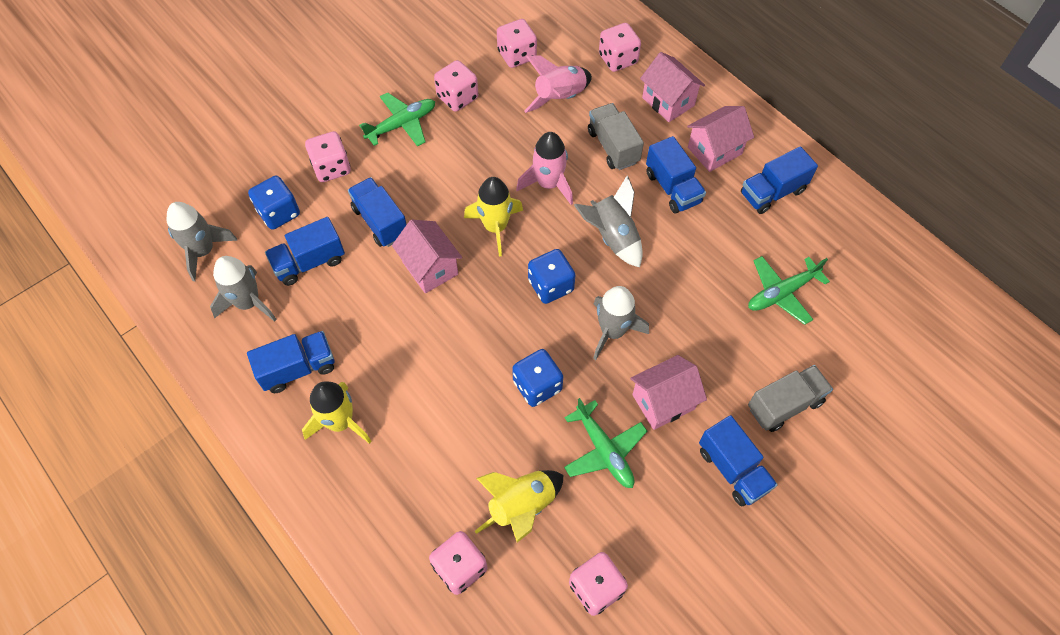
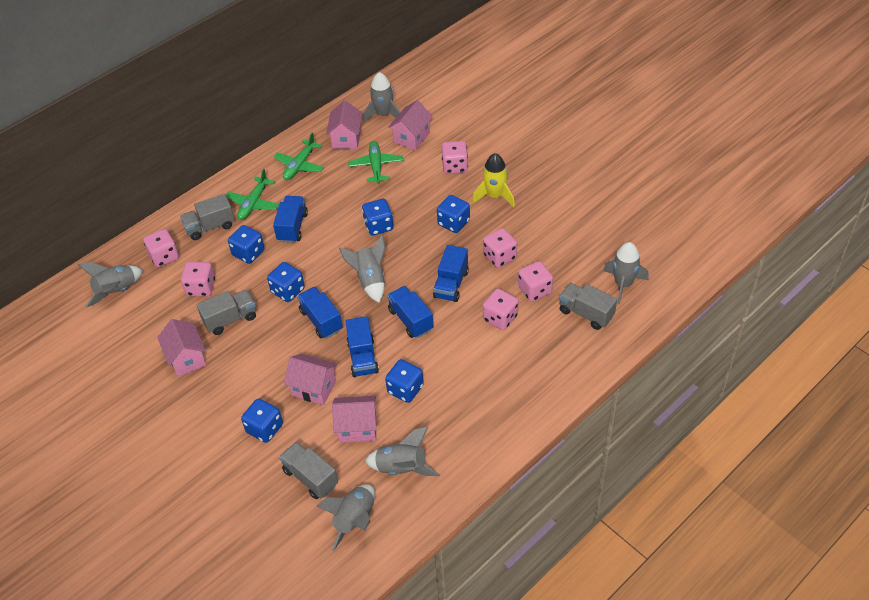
blue dice: 3 -> 6
blue truck: 6 -> 5
grey rocket: 4 -> 6
grey truck: 2 -> 4
pink house: 4 -> 5
pink rocket: 2 -> 0
yellow rocket: 3 -> 1

